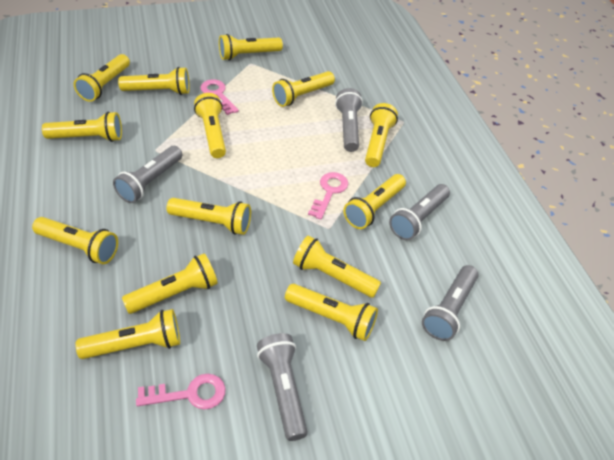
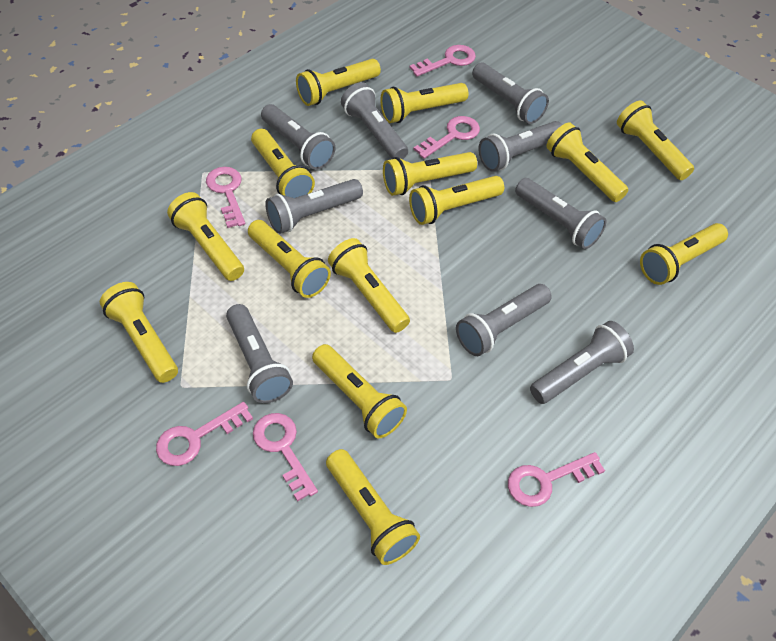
grey flashlight: 5 -> 9
pink key: 3 -> 6

